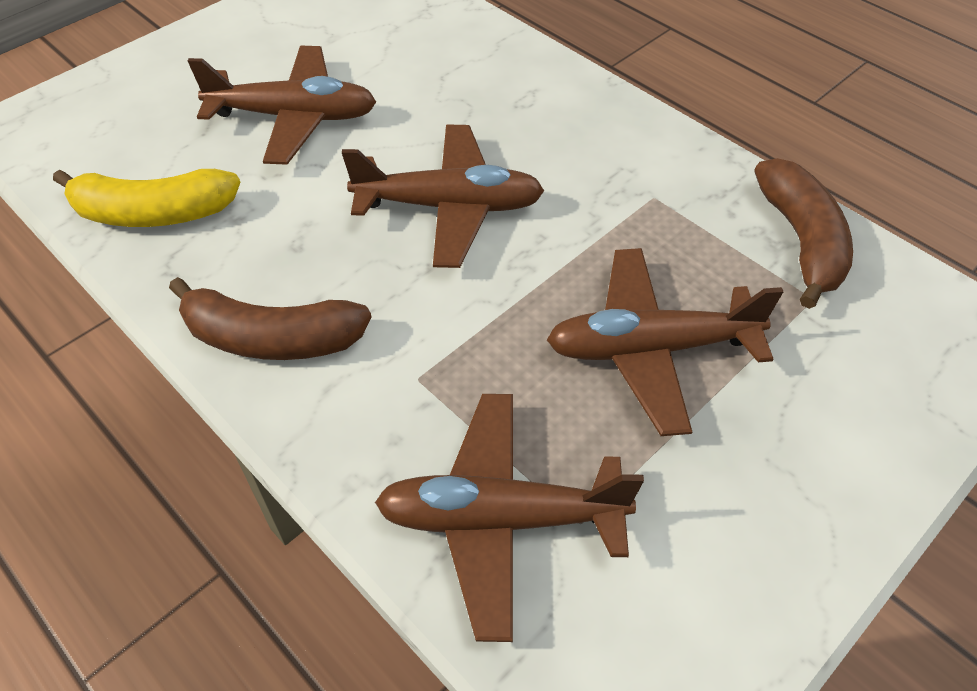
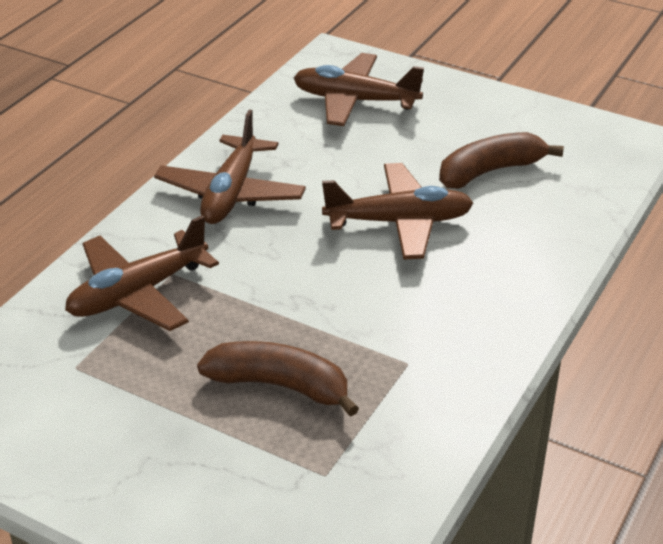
yellow banana: 1 -> 0

